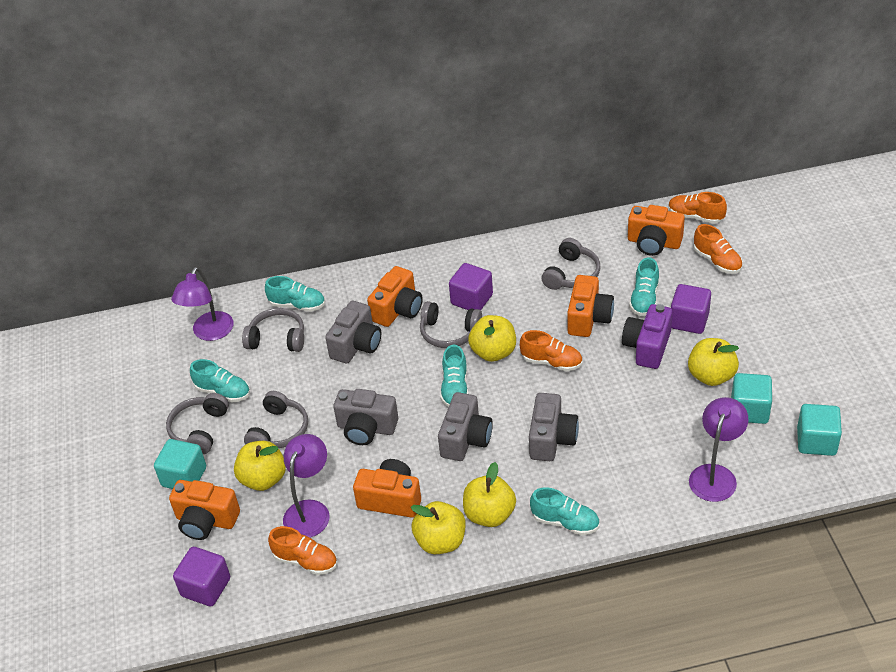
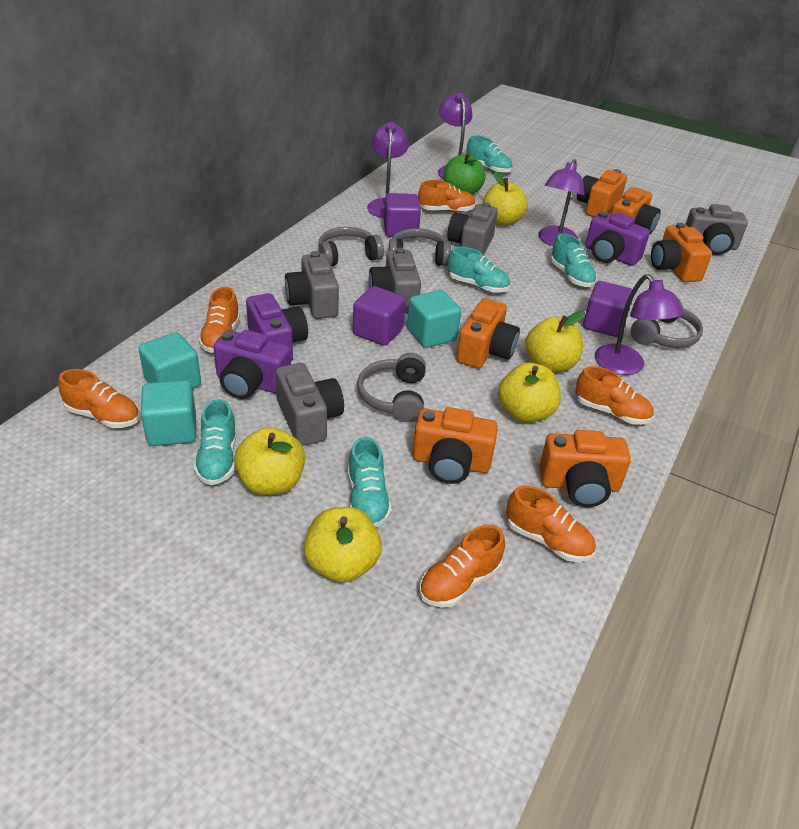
green apple: 0 -> 1
grey camera: 4 -> 5
grey headphones: 5 -> 4
orange camera: 5 -> 6
orange shoe: 4 -> 6
purple camera: 1 -> 3
purple lamp: 3 -> 4

